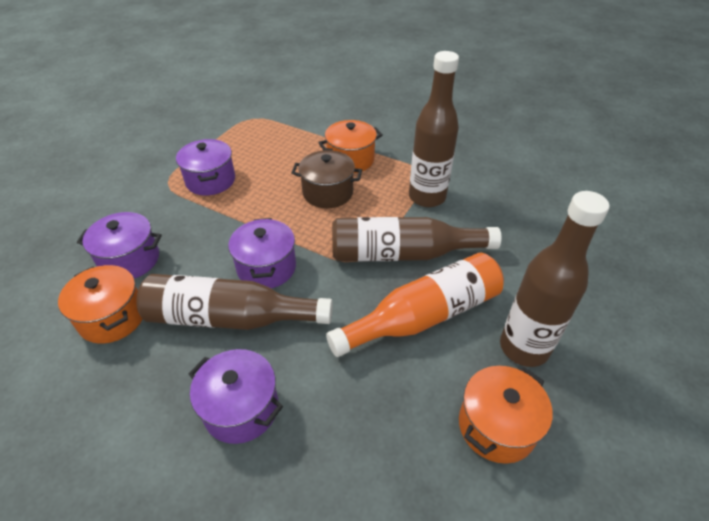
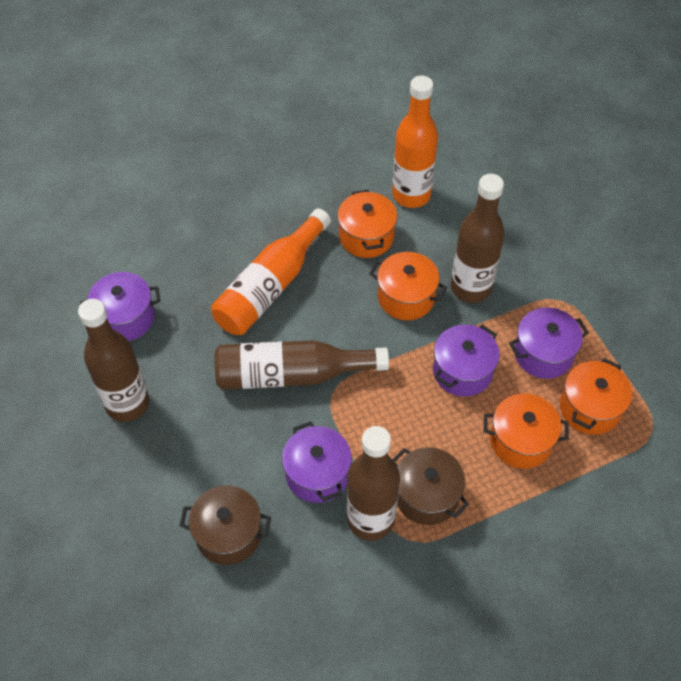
brown pot: 1 -> 2
orange bottle: 1 -> 2
orange pot: 3 -> 4

